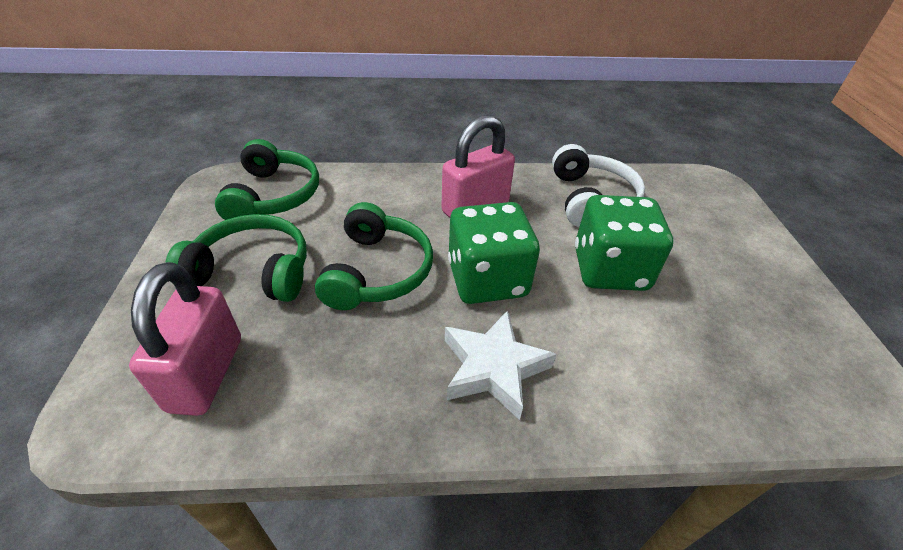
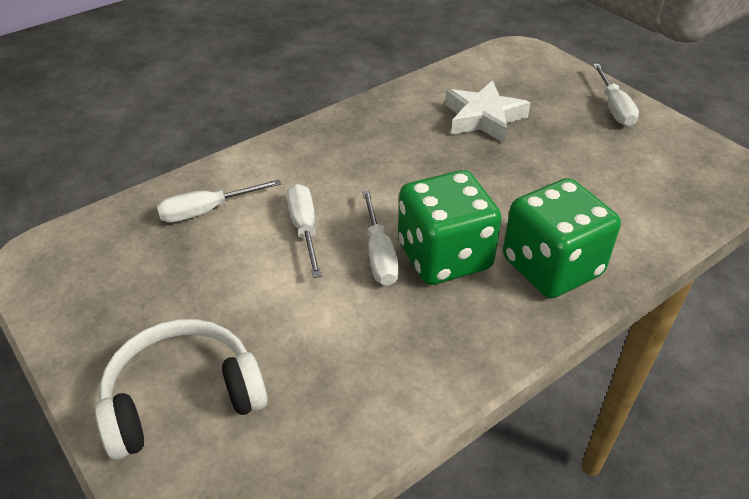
green headphones: 3 -> 0
pink padlock: 2 -> 0
white screwdriver: 0 -> 4

